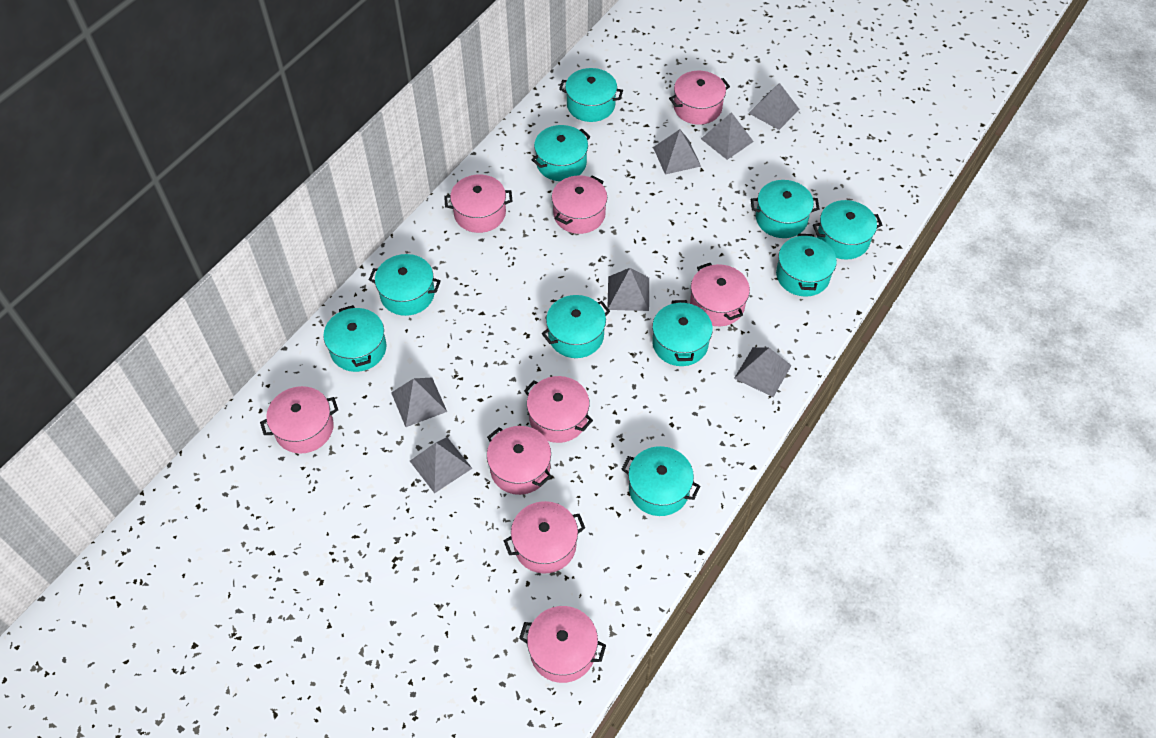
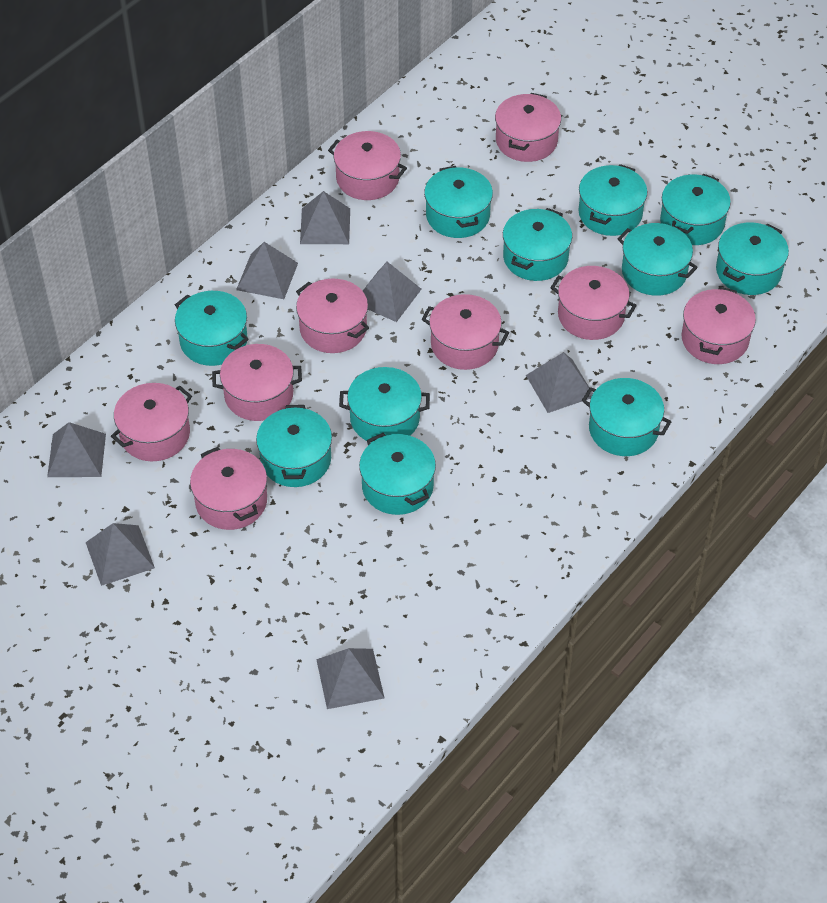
turquoise pot: 10 -> 11

